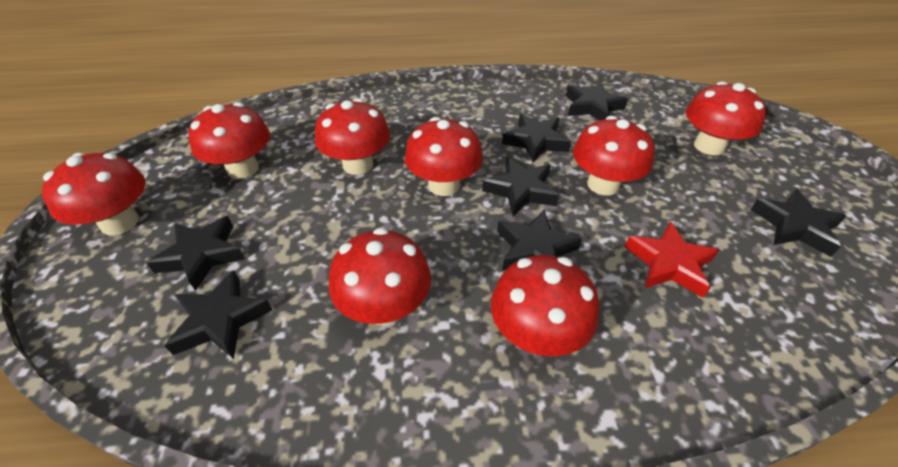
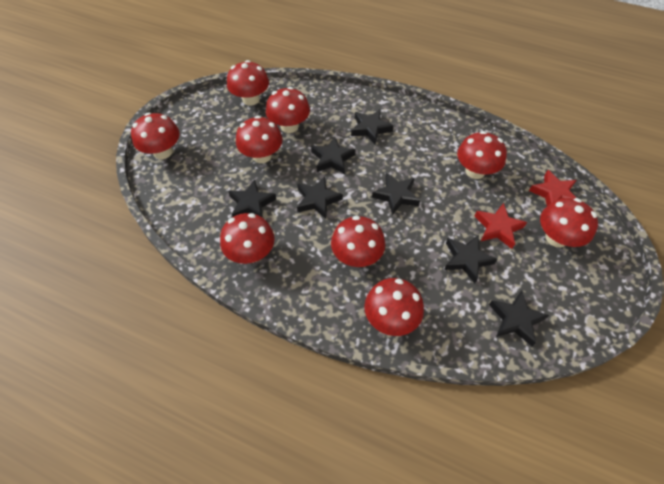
red mushroom: 8 -> 9
red star: 1 -> 2

